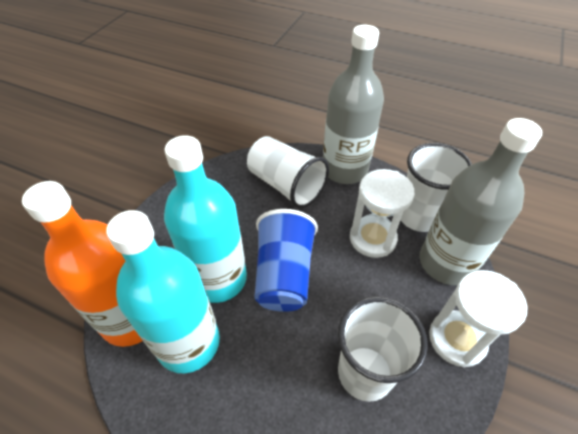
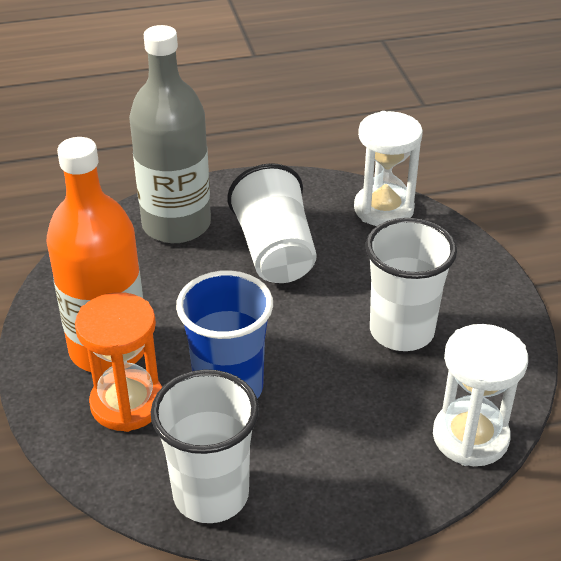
grey bottle: 2 -> 1
orange hourglass: 0 -> 1
turquoise bottle: 2 -> 0

